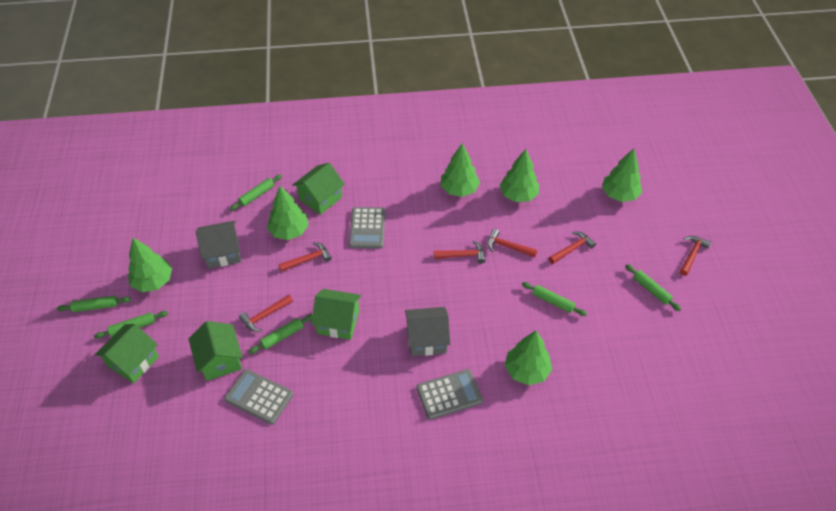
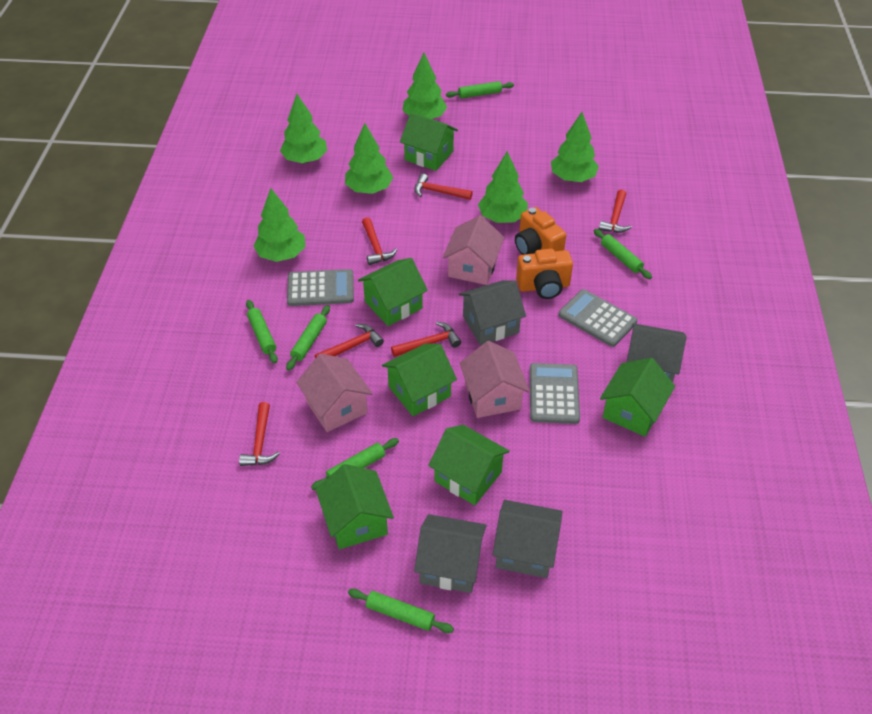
green house: 4 -> 6
grey house: 2 -> 4
orange camera: 0 -> 2
pink house: 0 -> 3

